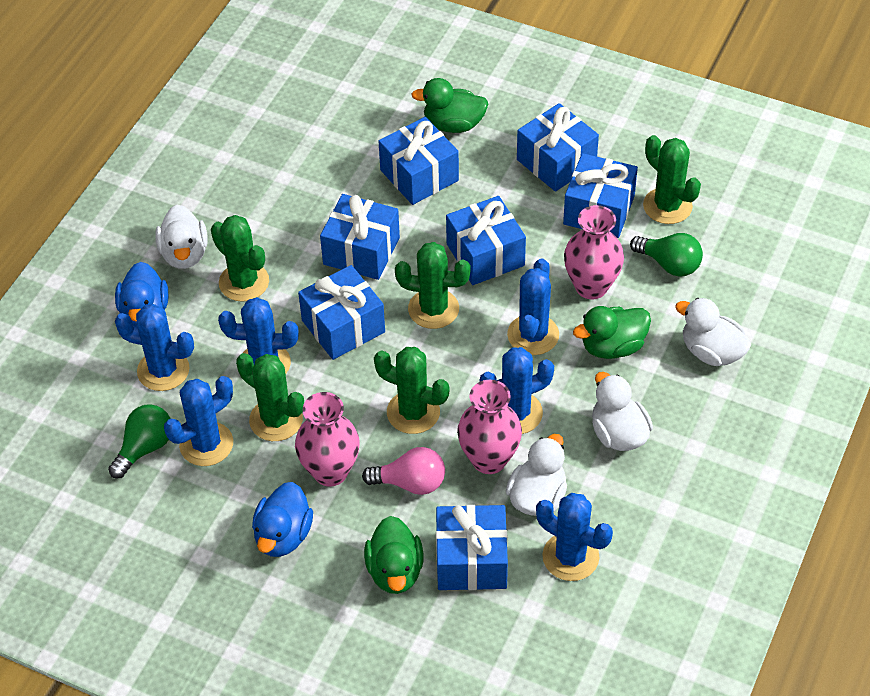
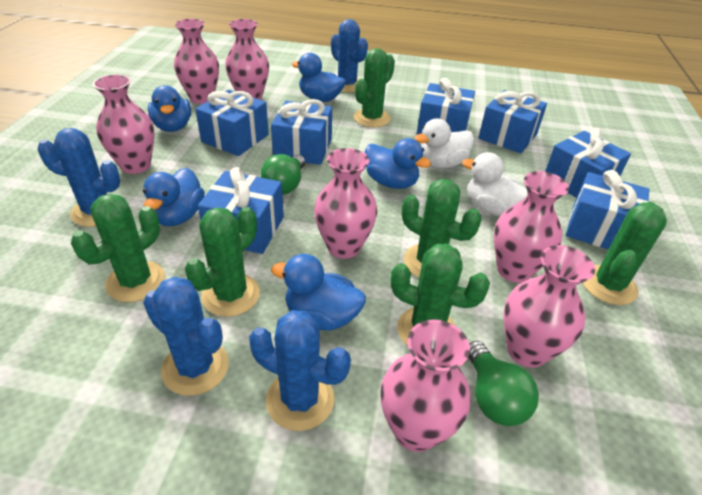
blue cactus: 6 -> 4
blue duck: 2 -> 5
green cactus: 5 -> 6
green duck: 3 -> 0
pink light bulb: 1 -> 0
pink vase: 3 -> 7
white duck: 4 -> 2

